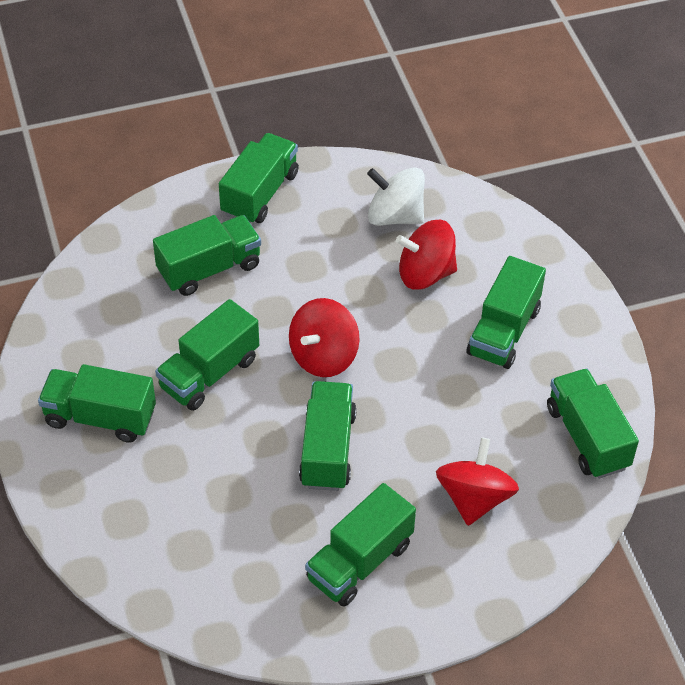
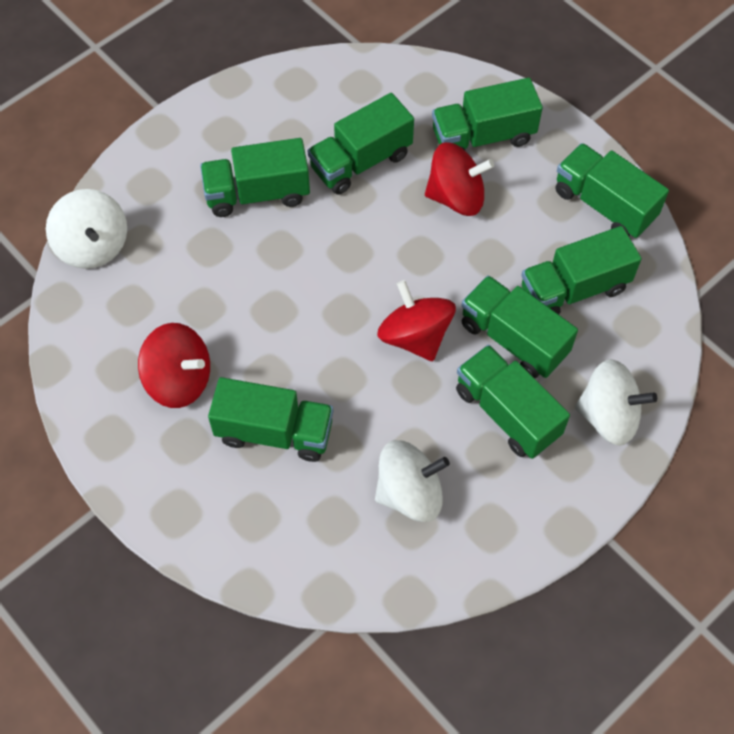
white spinning top: 1 -> 3

